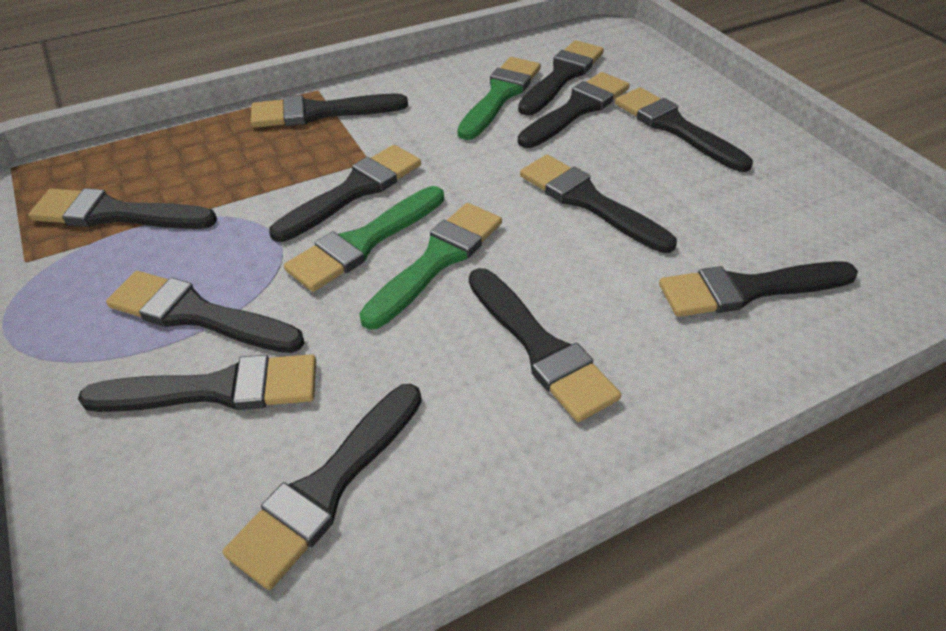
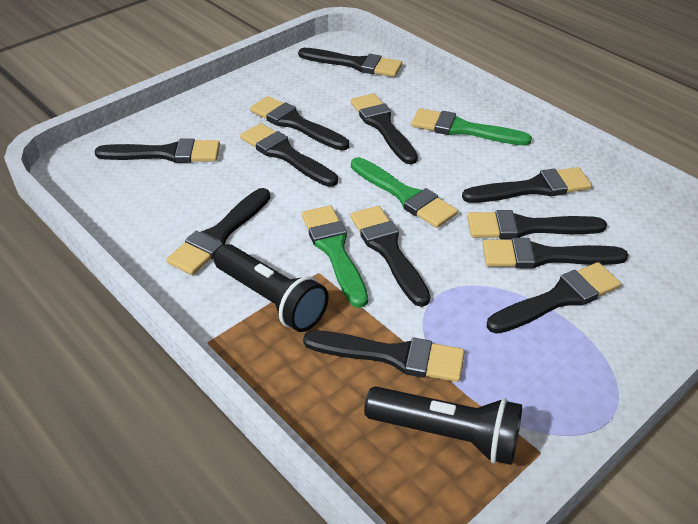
black flashlight: 0 -> 2

